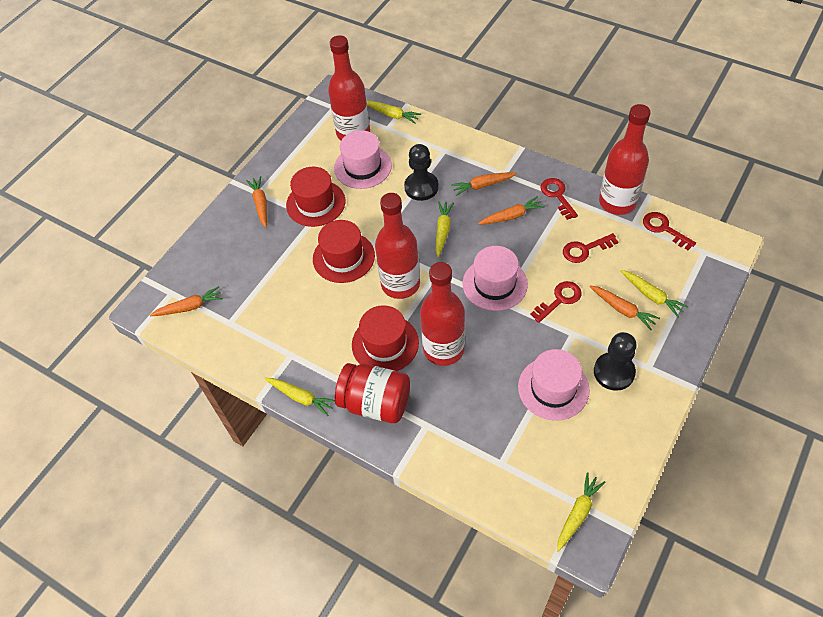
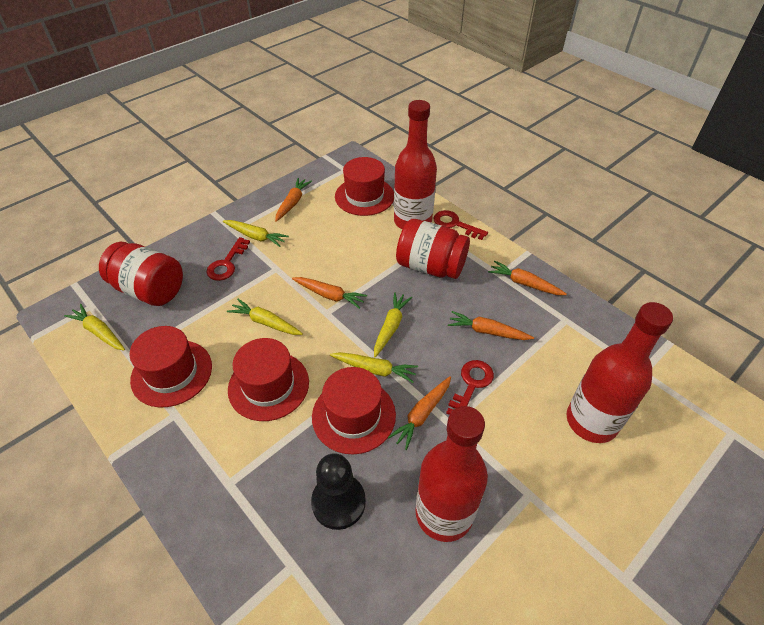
black pawn: 2 -> 1
pink hat: 3 -> 0
red bottle: 4 -> 3
red hat: 3 -> 4
red jar: 1 -> 2
red key: 4 -> 3

